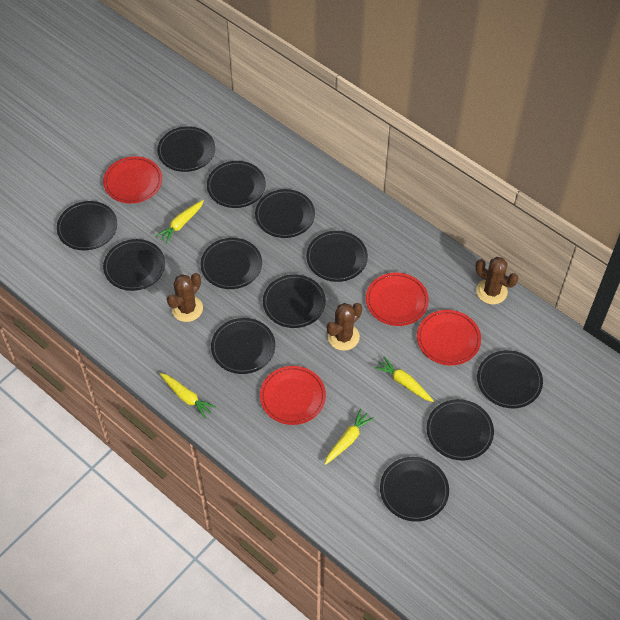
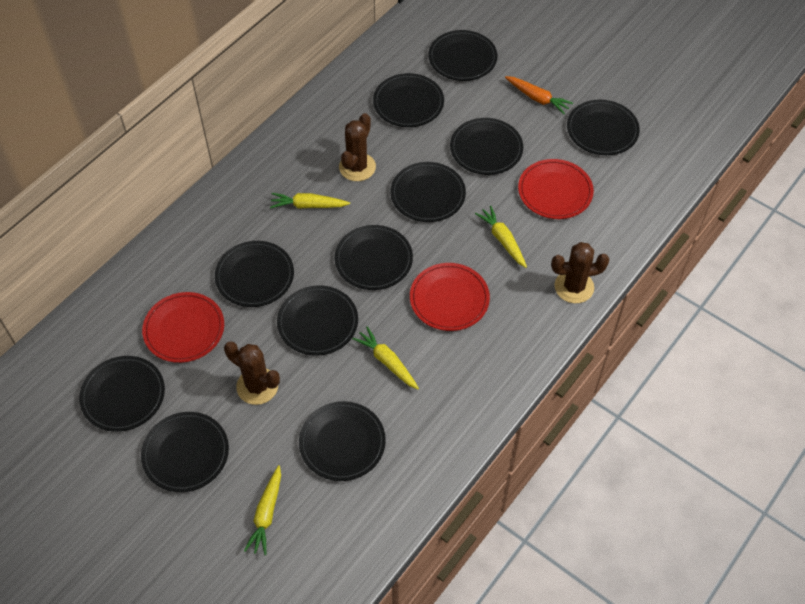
black plate: 12 -> 11
orange carrot: 0 -> 1
red plate: 4 -> 3

